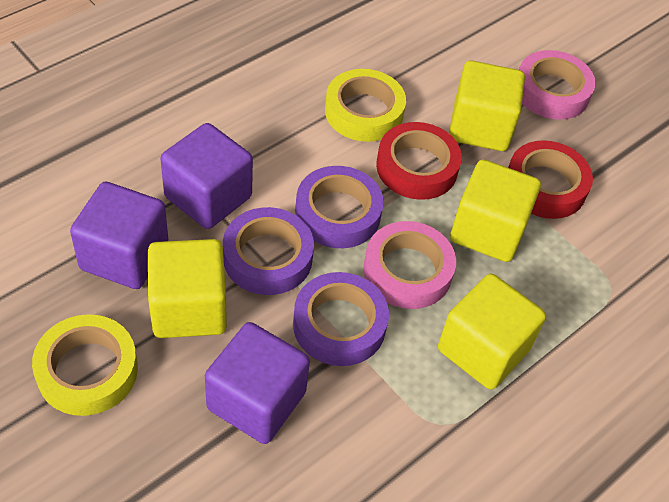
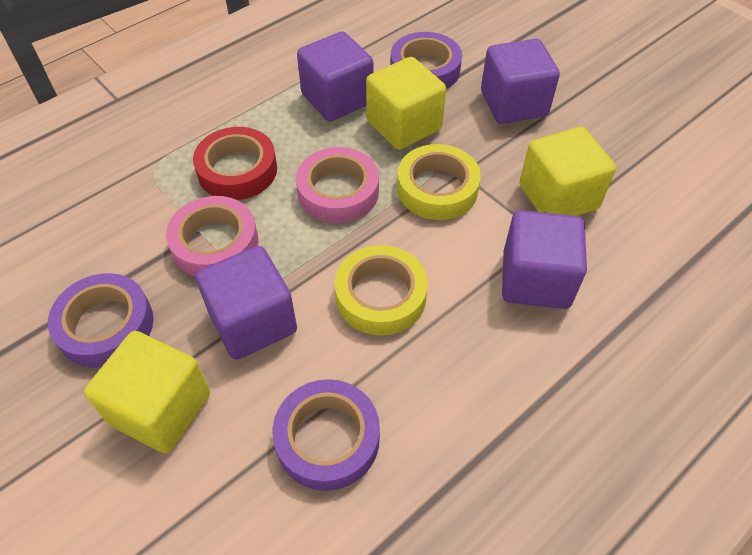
purple cube: 3 -> 4
red tape: 2 -> 1
yellow cube: 4 -> 3

